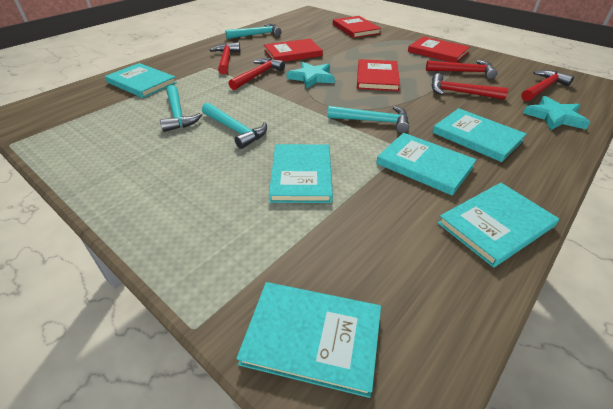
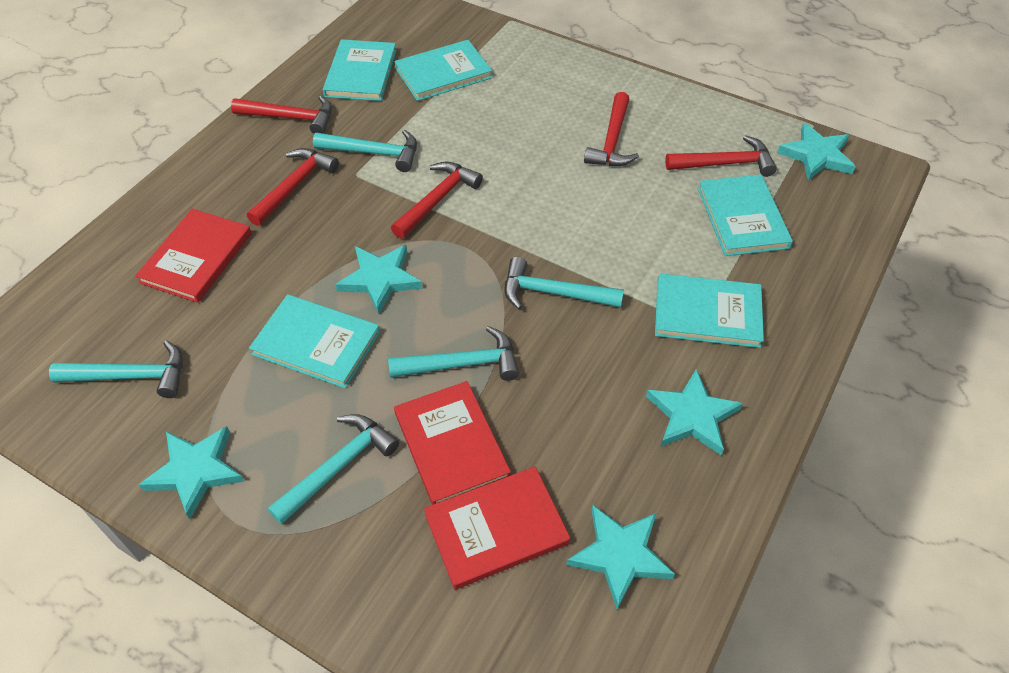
red book: 4 -> 3
turquoise book: 6 -> 5
turquoise hammer: 4 -> 5
turquoise star: 2 -> 5

